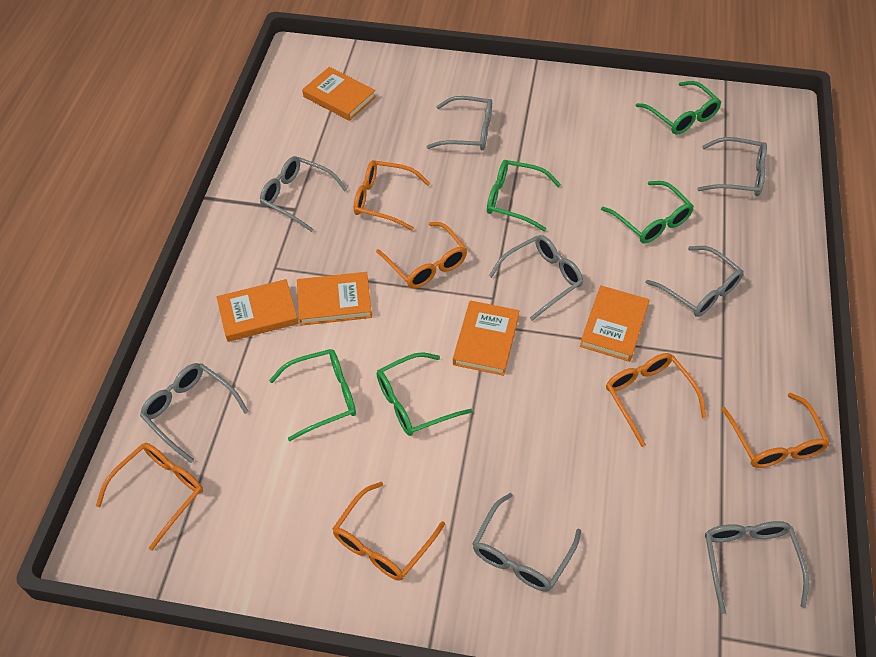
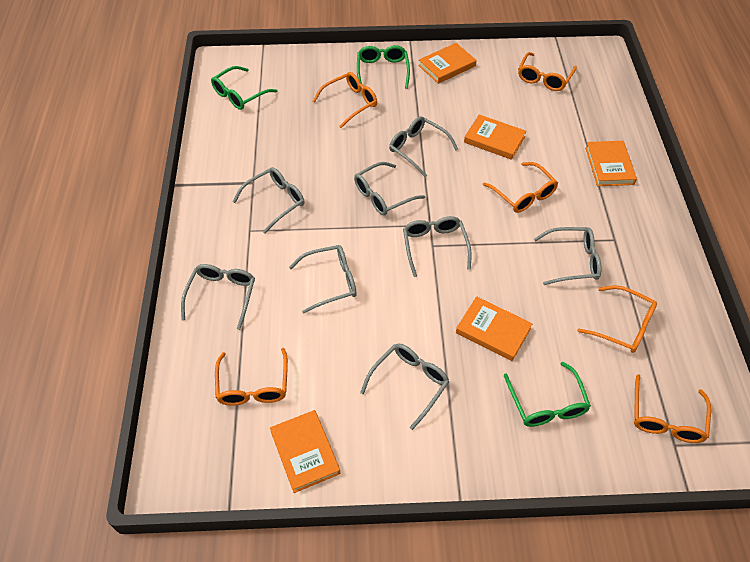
green glasses: 5 -> 3

